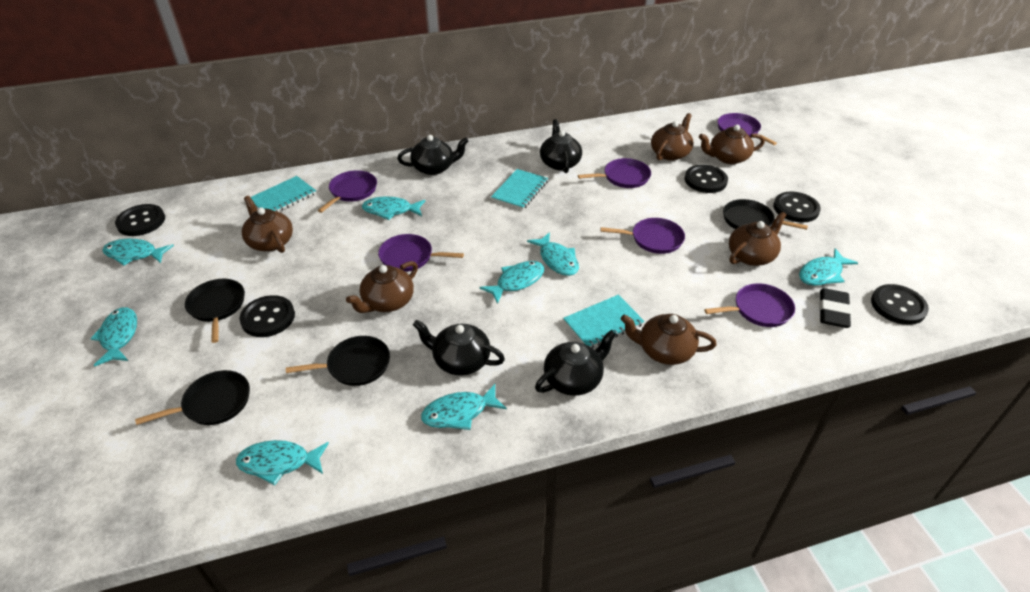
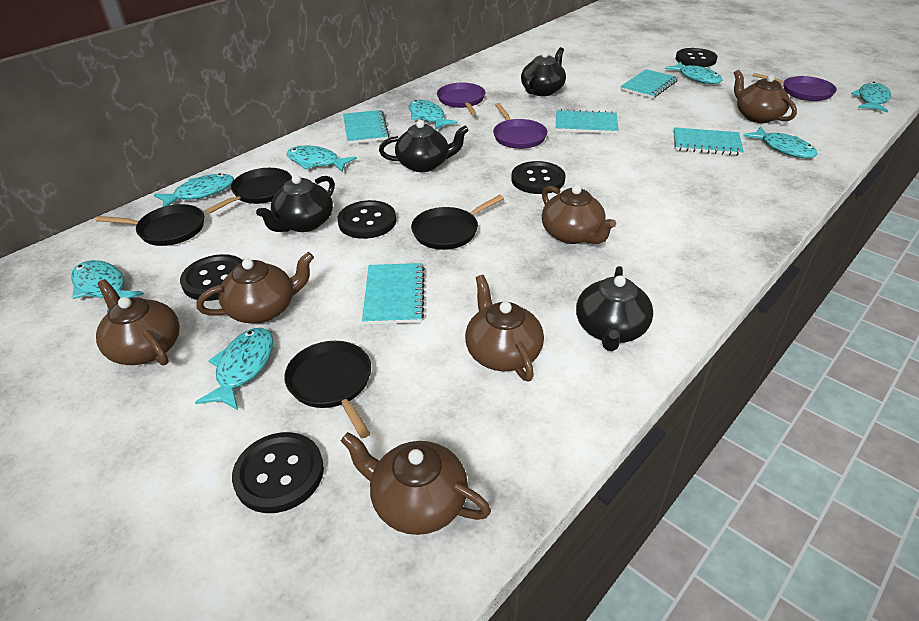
black eraser: 1 -> 0
purple pan: 6 -> 3
turquoise notebook: 3 -> 5

